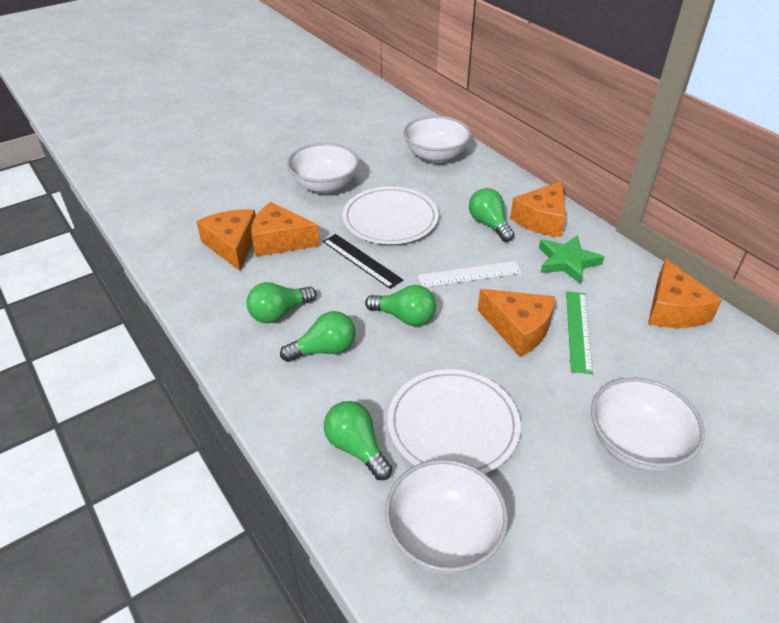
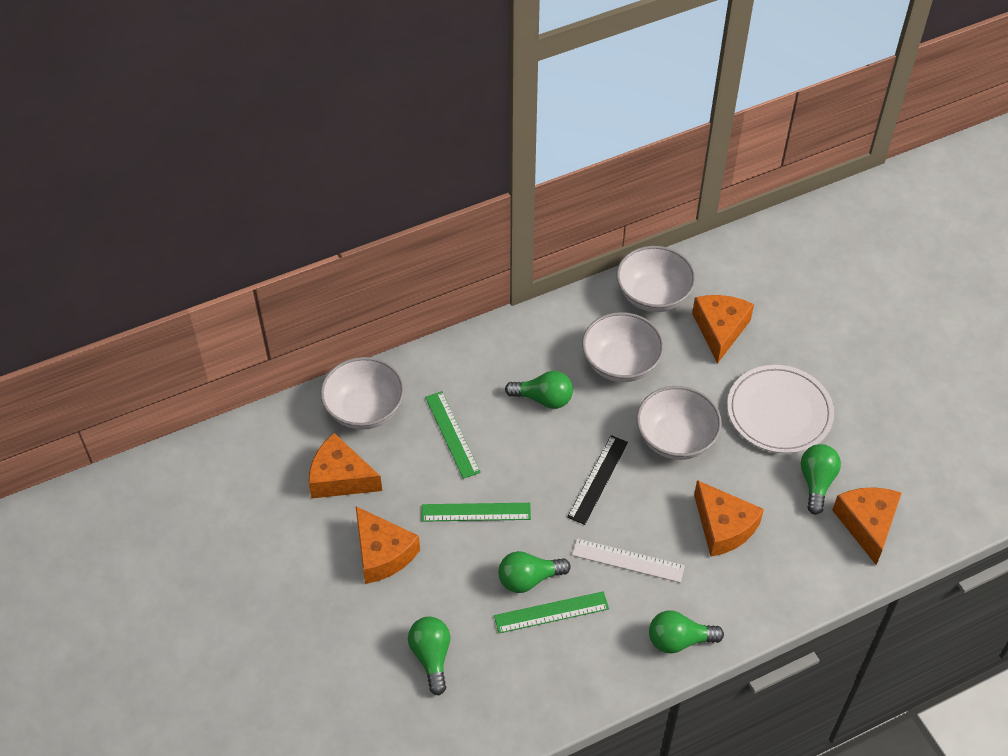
green ruler: 1 -> 3
green star: 1 -> 0
white plate: 2 -> 1

